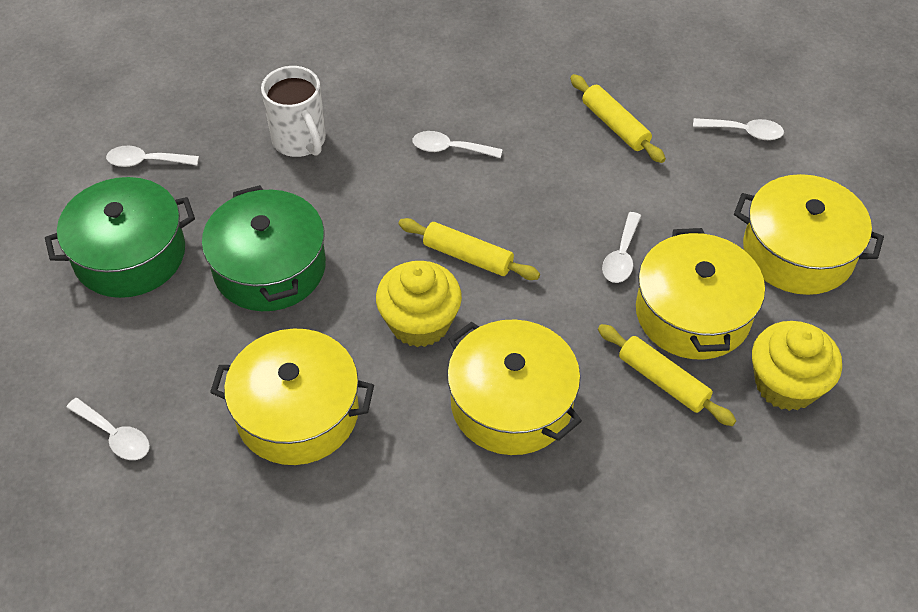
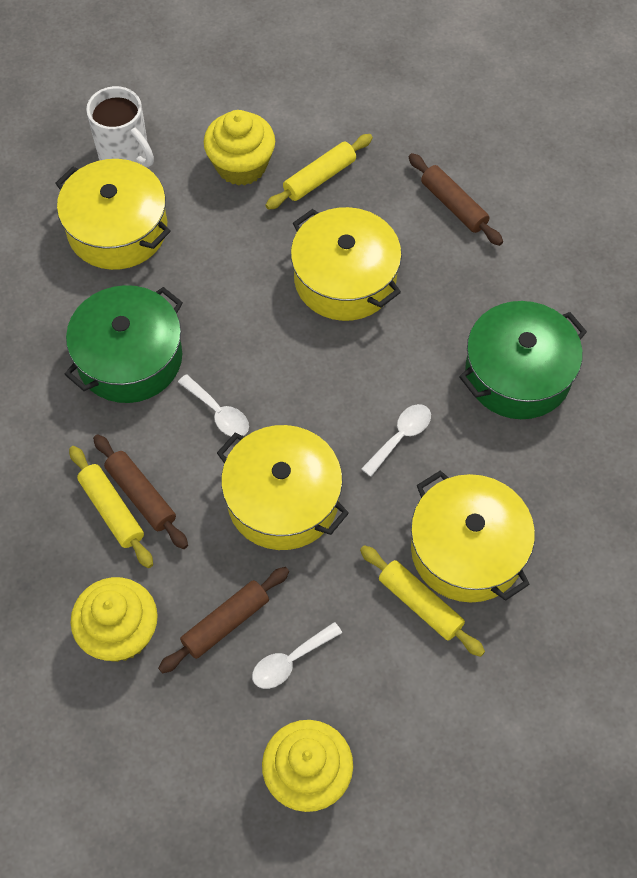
brown rolling pin: 0 -> 3
white spoon: 5 -> 3
yellow cupcake: 2 -> 3

